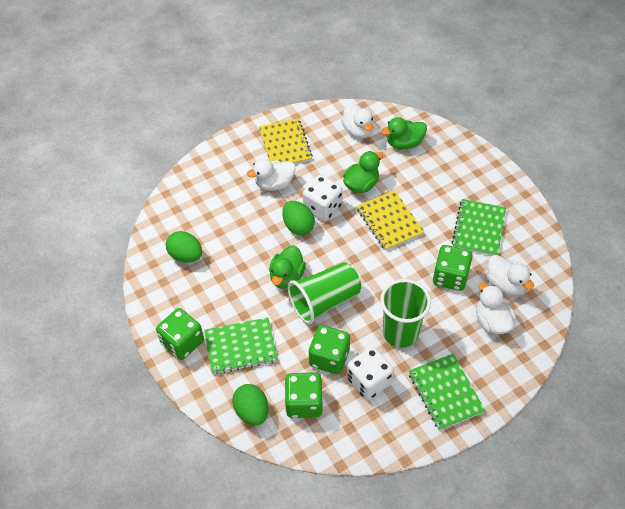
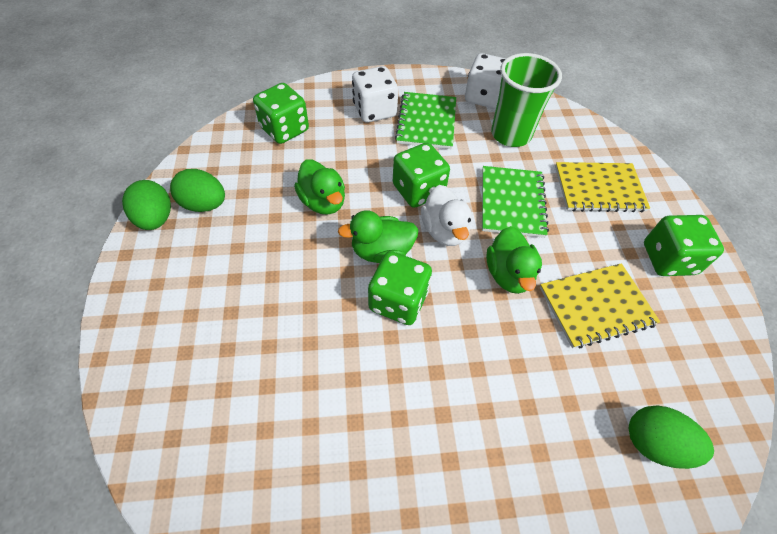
green cup: 2 -> 1
green notebook: 3 -> 2
white duck: 4 -> 1

